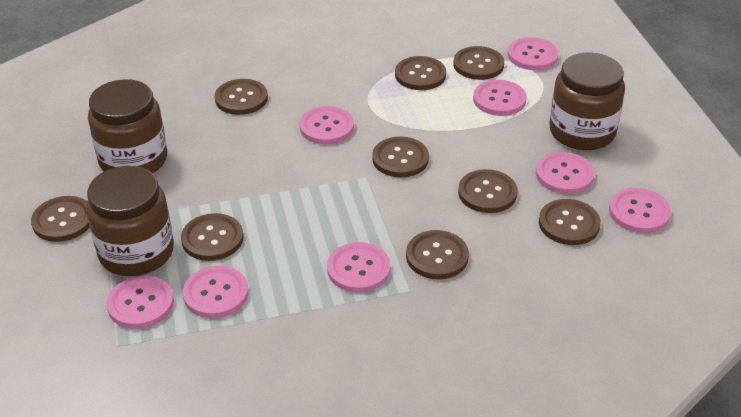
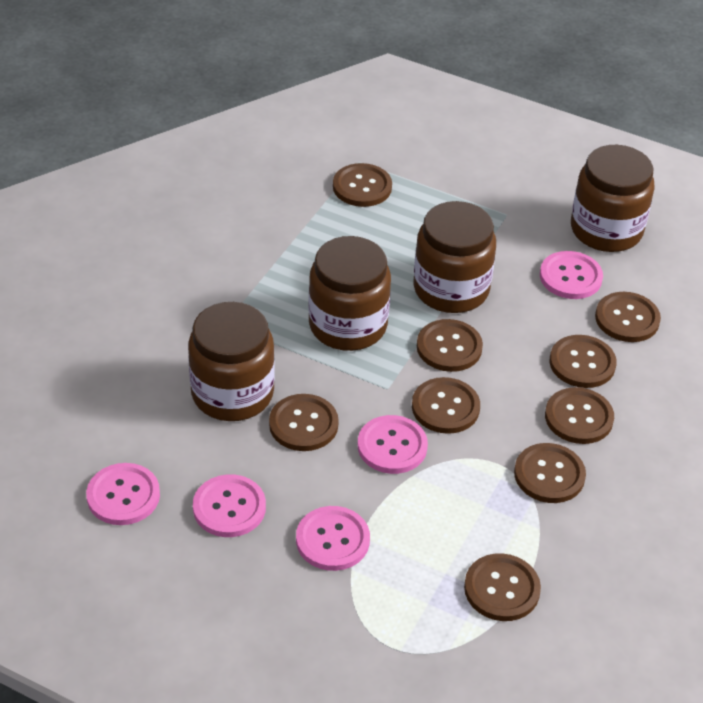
brown jar: 3 -> 4
pink button: 8 -> 5

